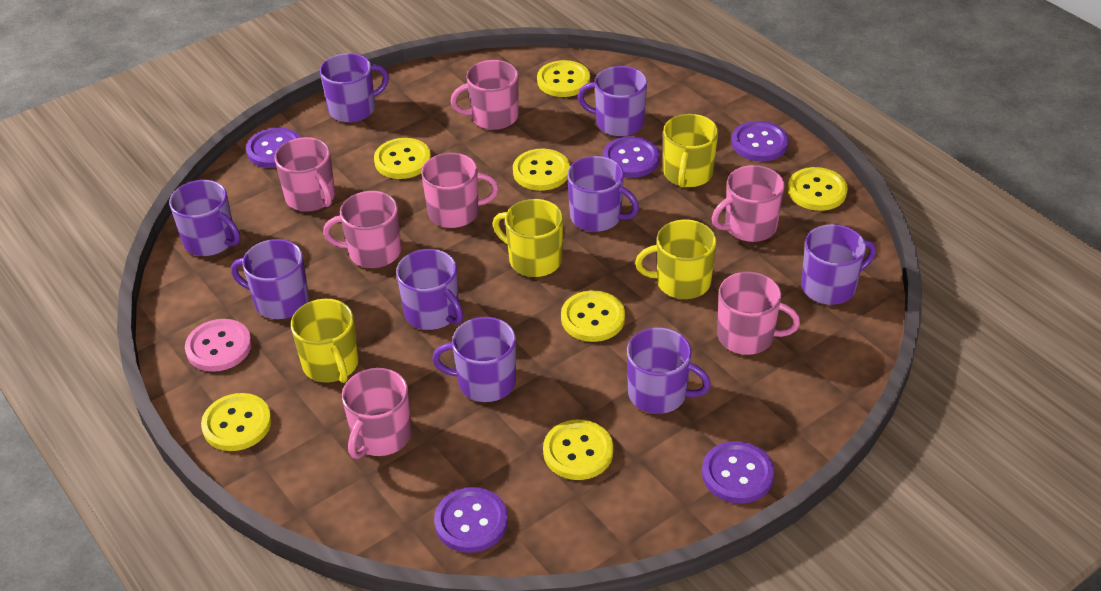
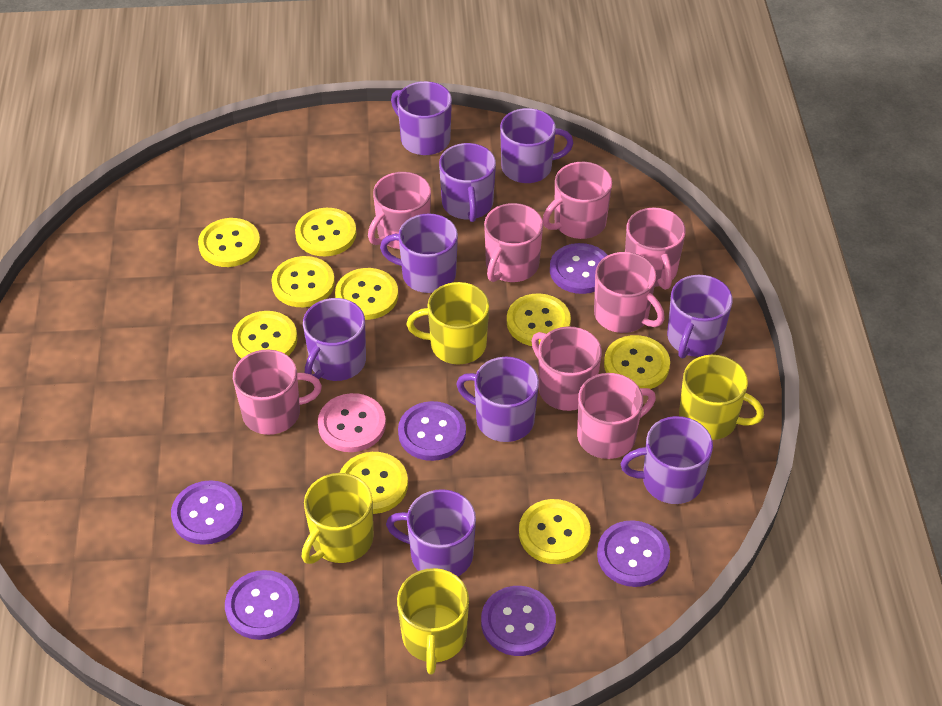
pink mug: 7 -> 8
purple button: 5 -> 6
yellow button: 7 -> 9

